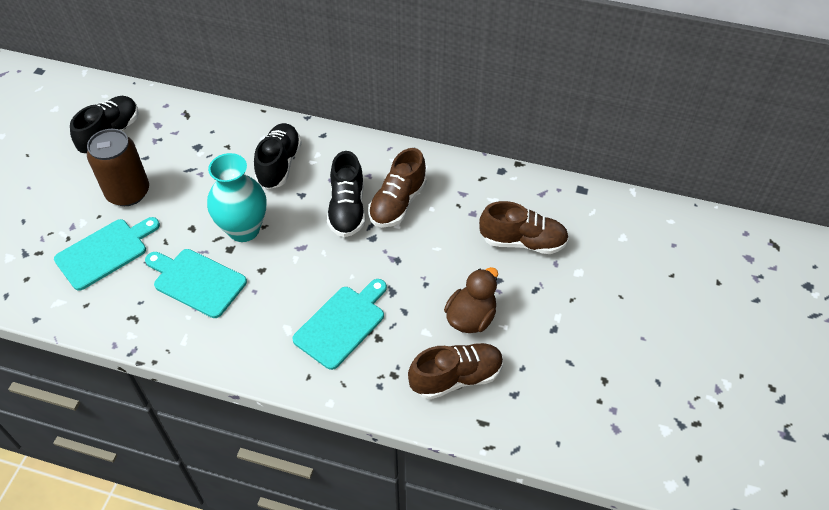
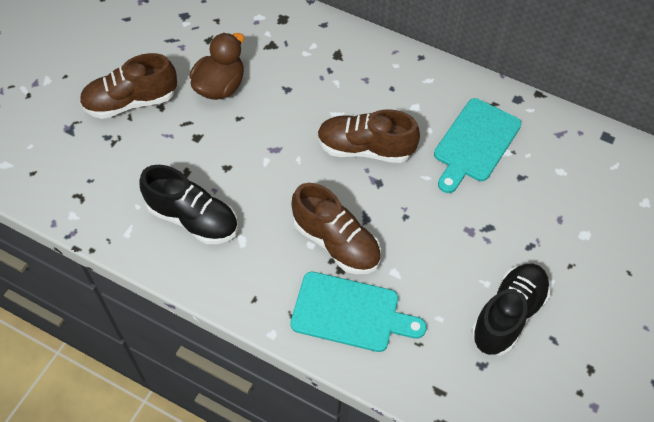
black shoe: 3 -> 2
brown can: 1 -> 0
turquoise cutting board: 3 -> 2
turquoise vase: 1 -> 0

